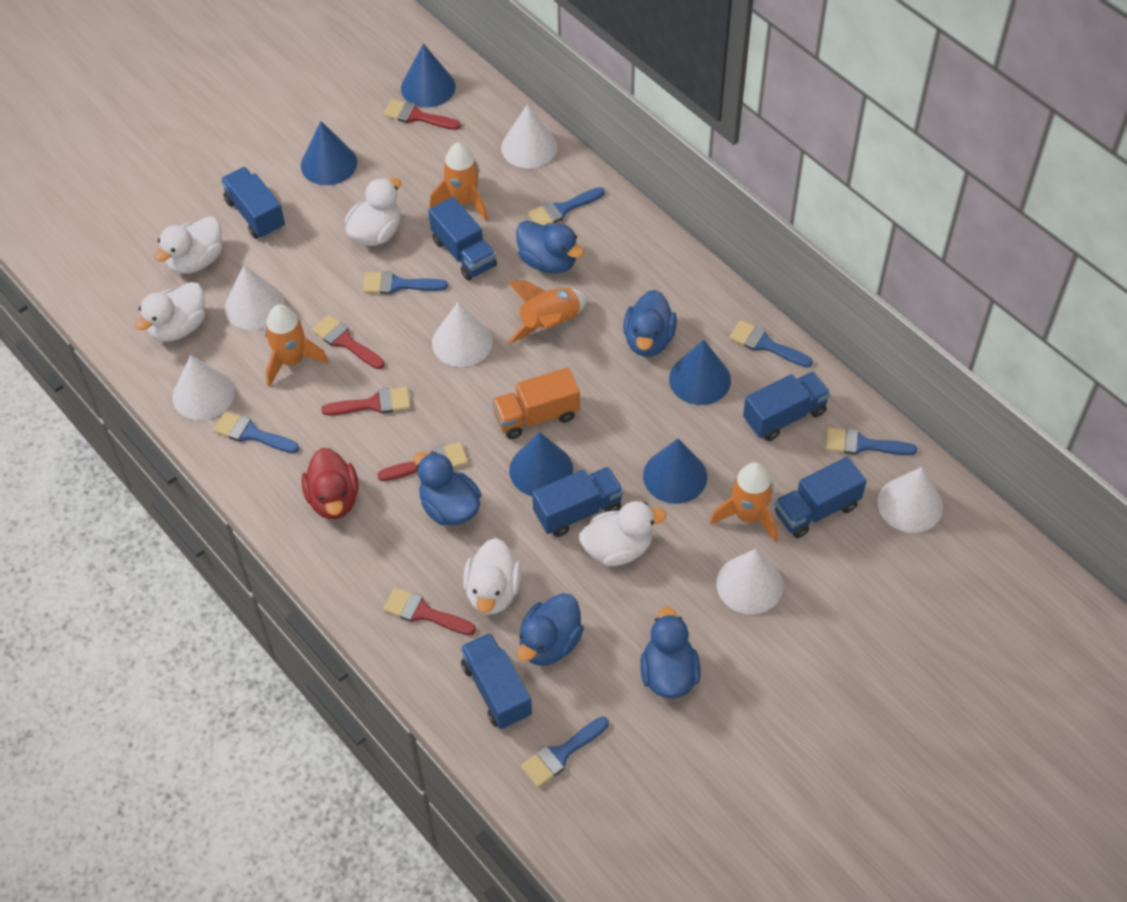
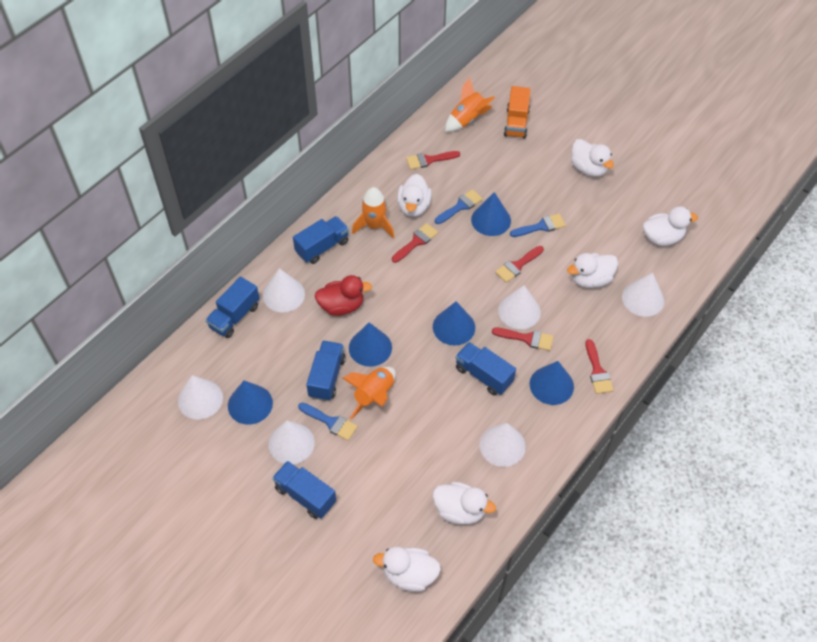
blue brush: 6 -> 3
blue duck: 5 -> 0
blue truck: 6 -> 5
orange rocket: 4 -> 3
white duck: 5 -> 6

